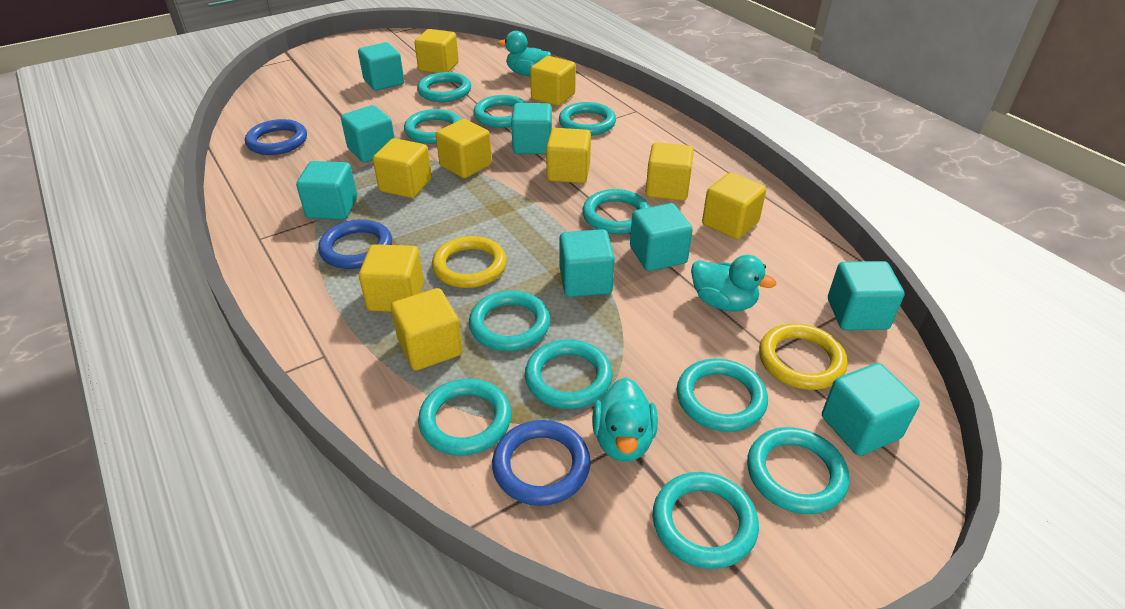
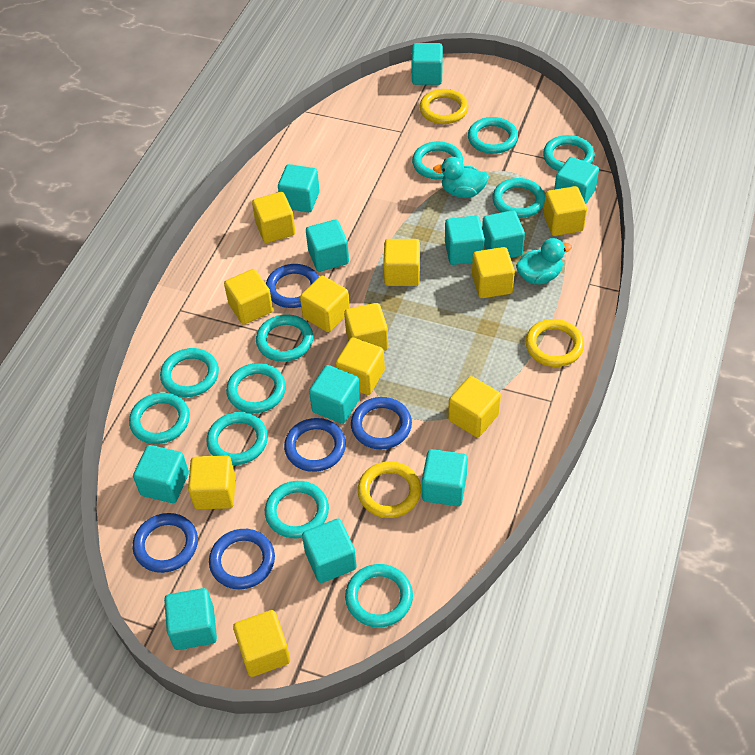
blue ring: 3 -> 5
turquoise cube: 8 -> 11
turquoise duck: 3 -> 2
yellow cube: 9 -> 11
yellow ring: 2 -> 3

